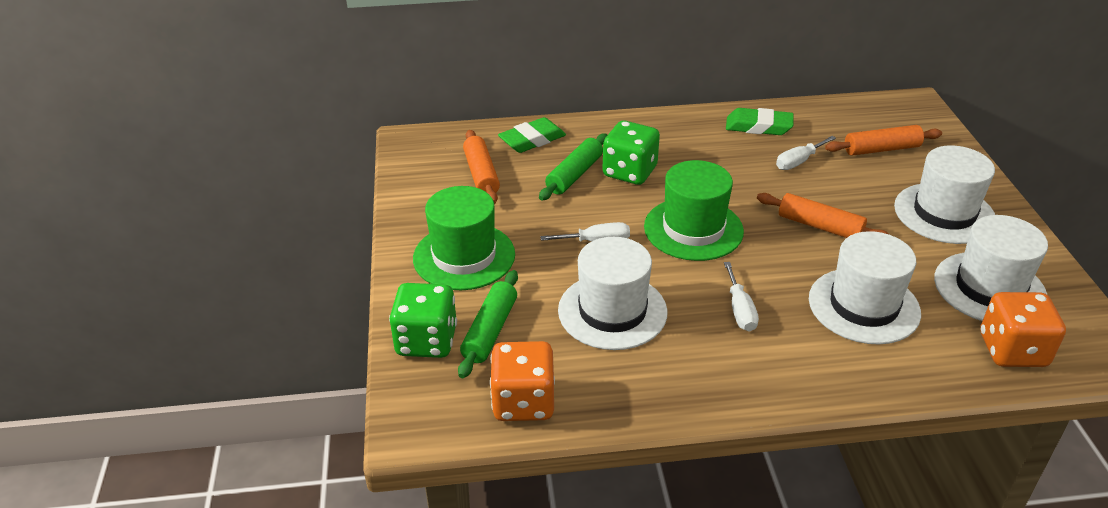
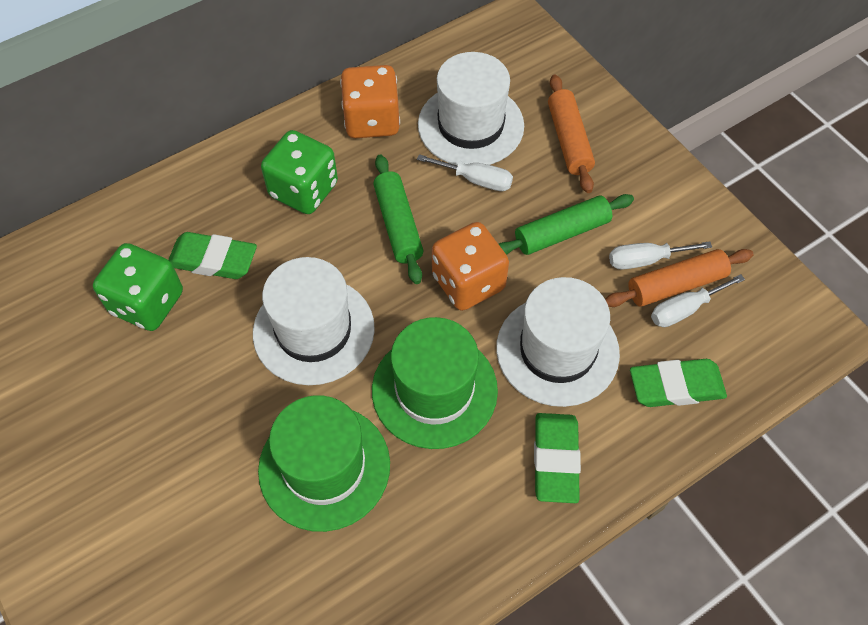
green eraser: 2 -> 3
orange rolling pin: 3 -> 2
white hat: 4 -> 3

